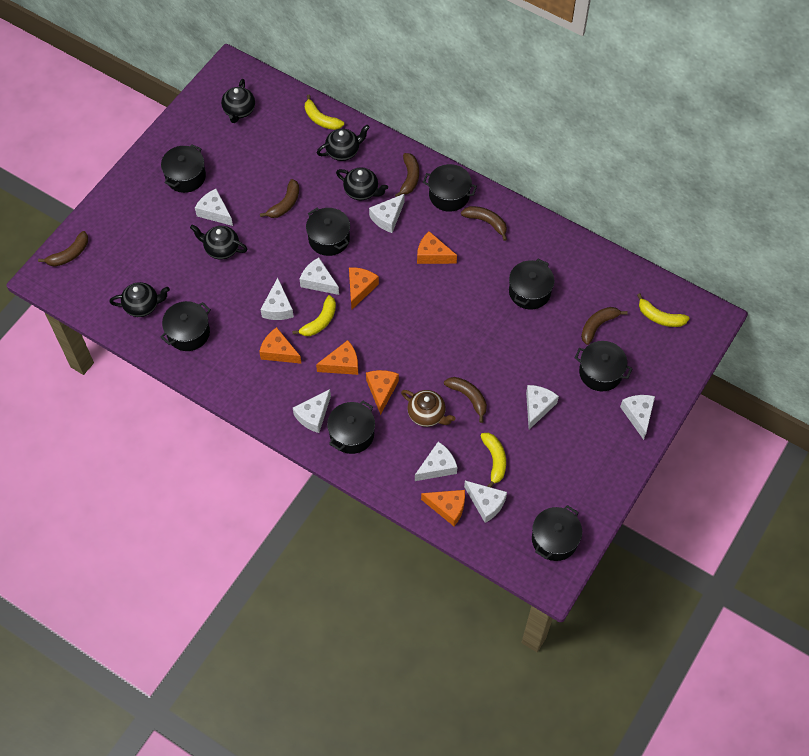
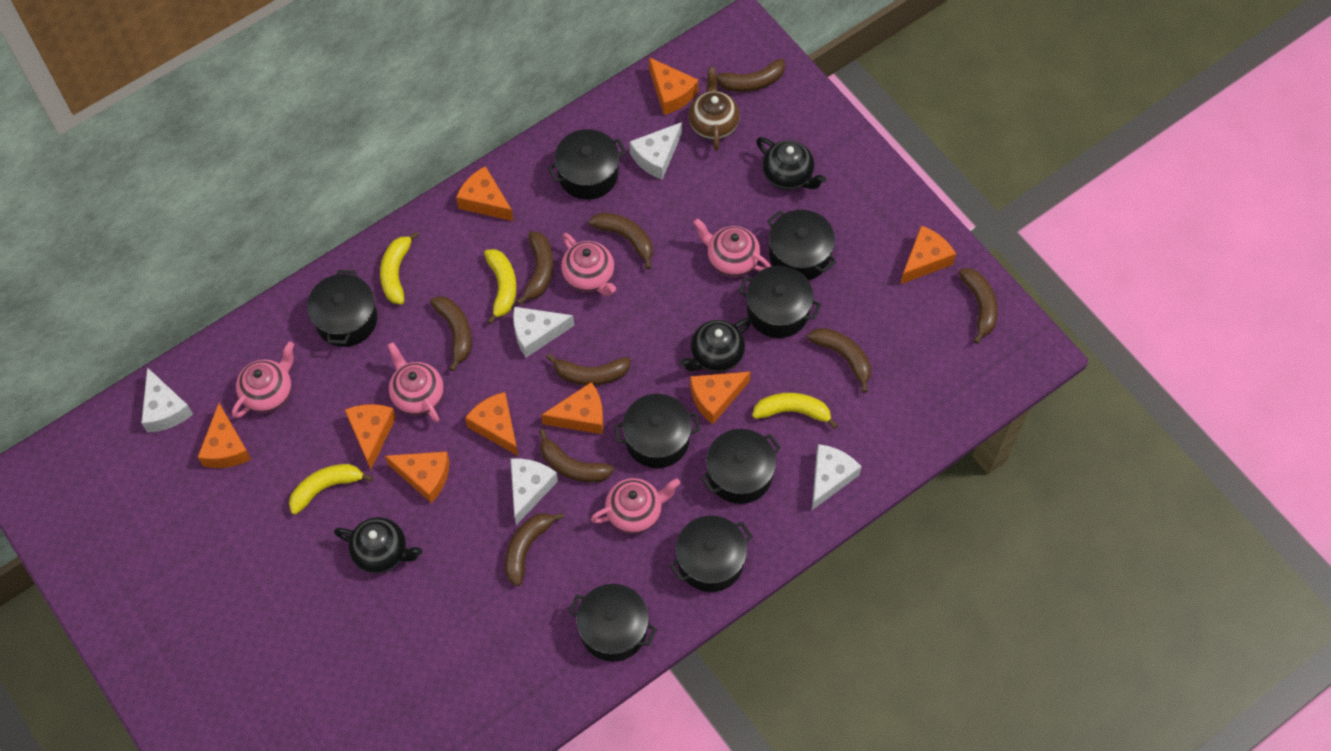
black teapot: 5 -> 3
brown banana: 6 -> 9
orange cheese: 6 -> 9
pink teapot: 0 -> 5
white cheese: 9 -> 5

